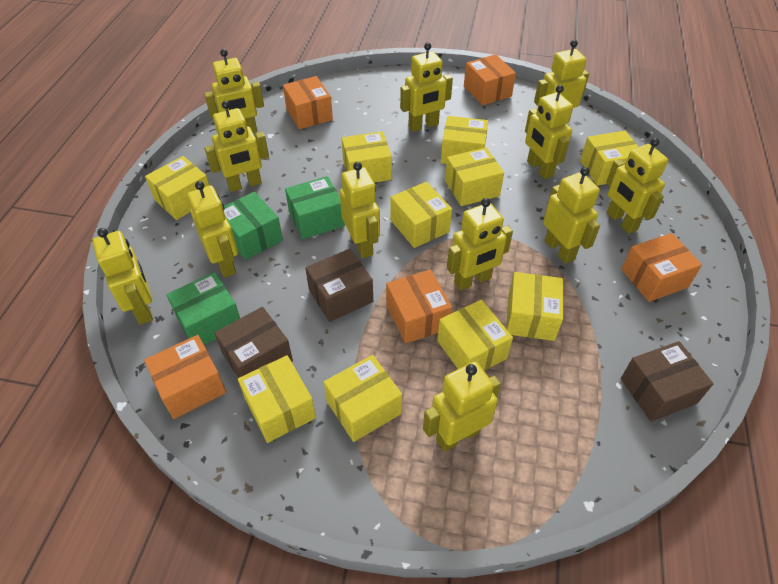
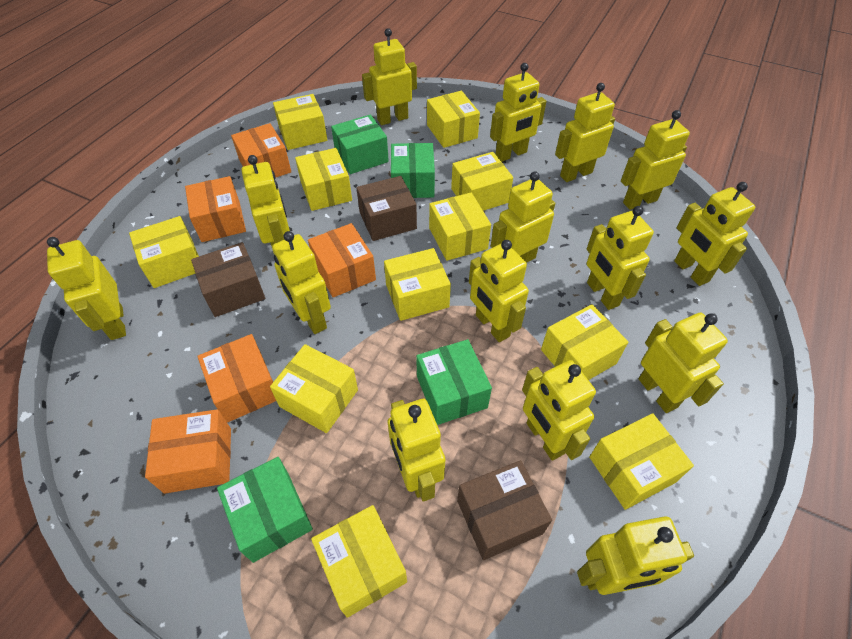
green box: 3 -> 4
yellow box: 10 -> 11
yellow robot: 12 -> 15

